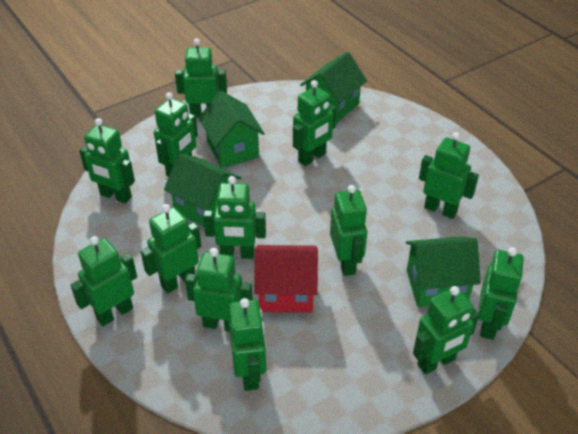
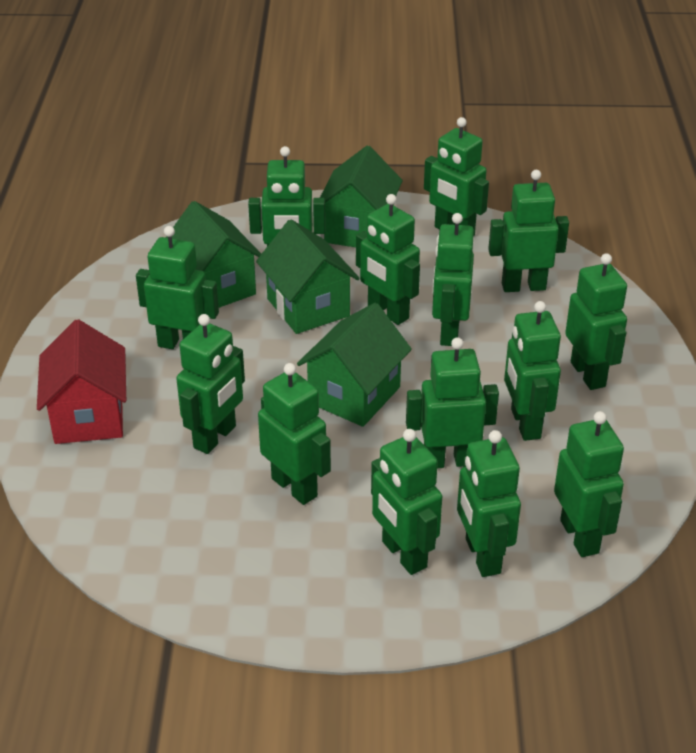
green robot: 13 -> 14

